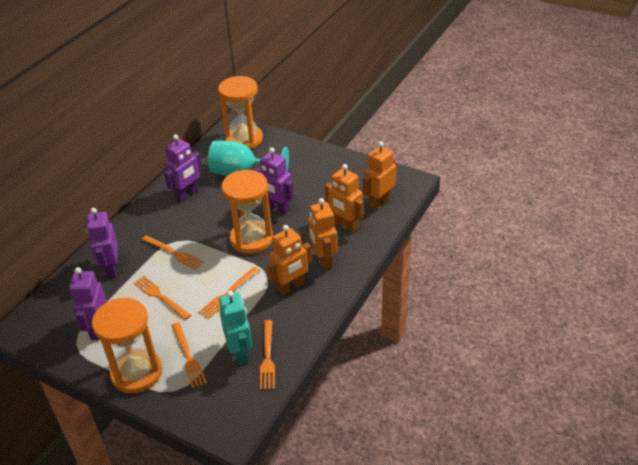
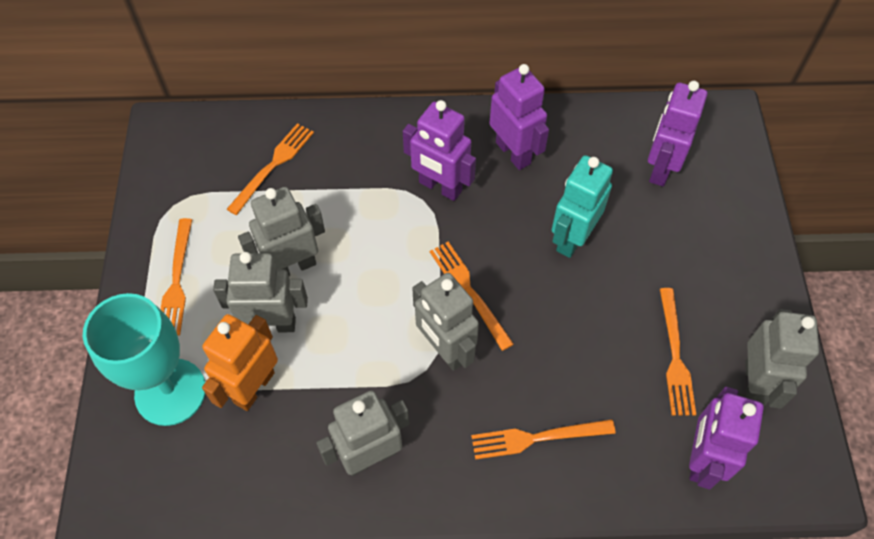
grey robot: 0 -> 5
orange hourglass: 3 -> 0
orange robot: 4 -> 1

